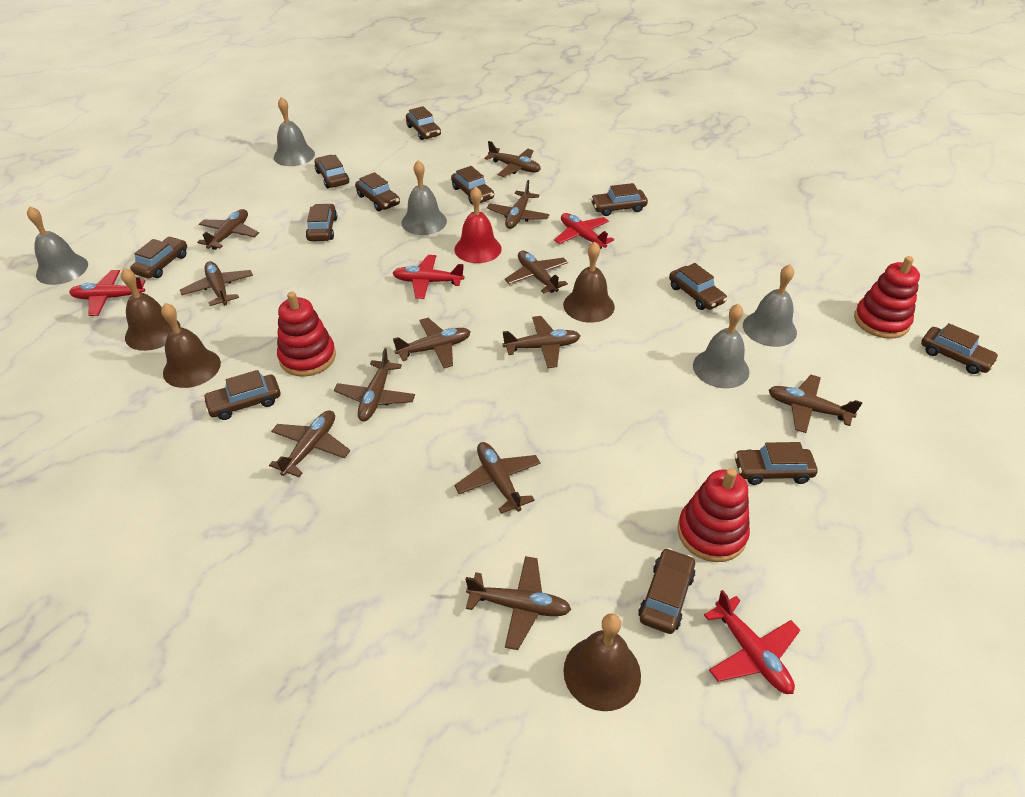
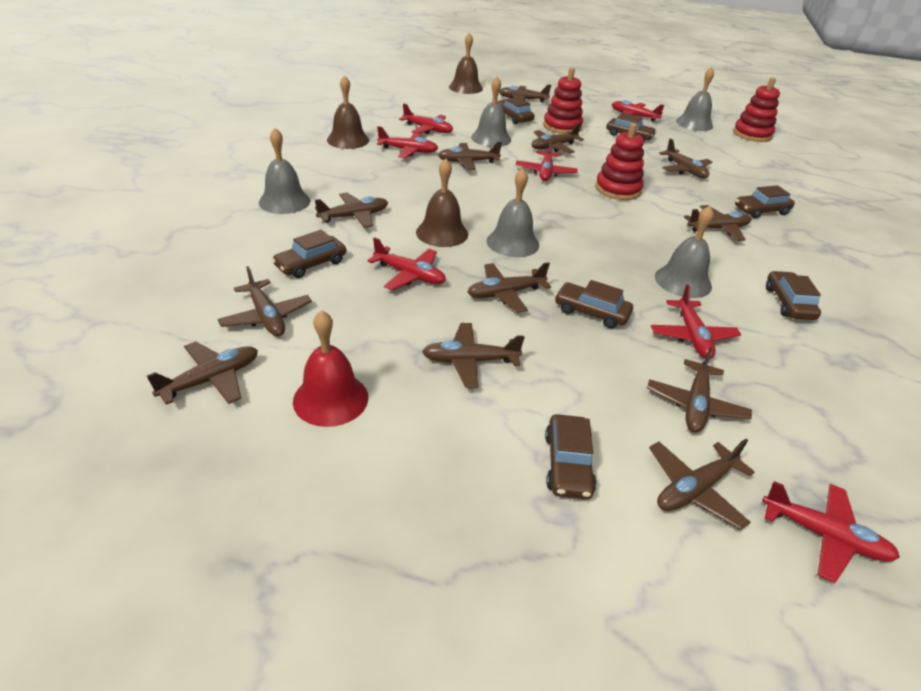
brown bell: 4 -> 3
brown car: 12 -> 7
red plane: 4 -> 7

